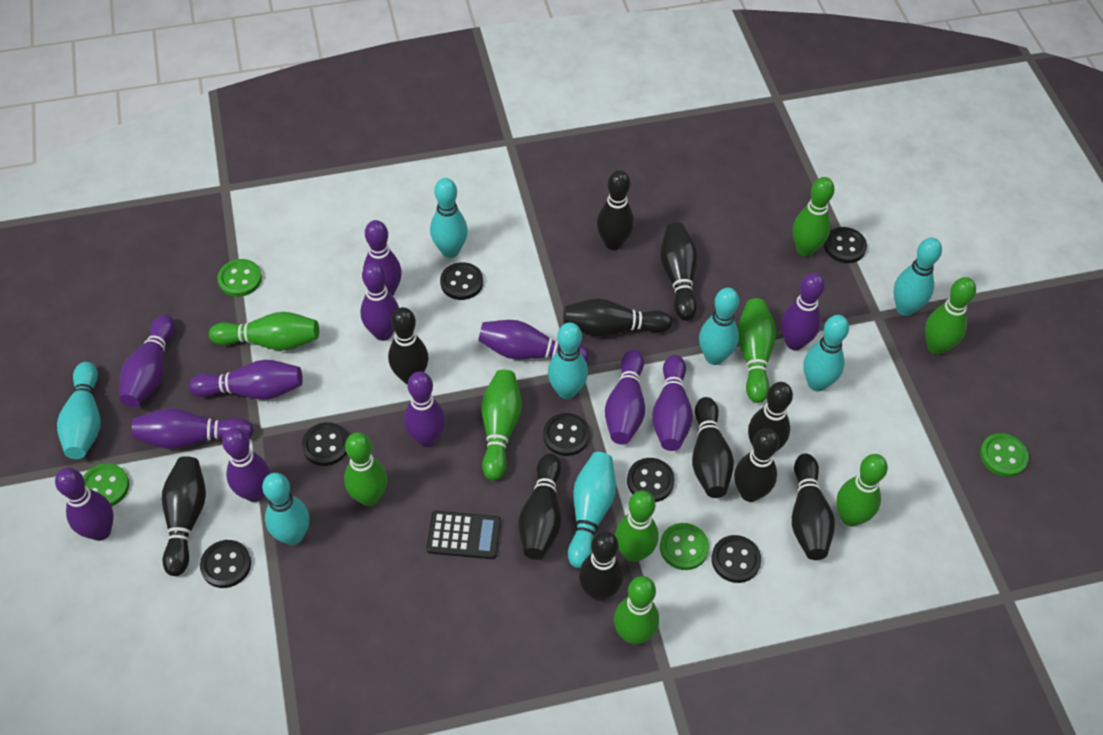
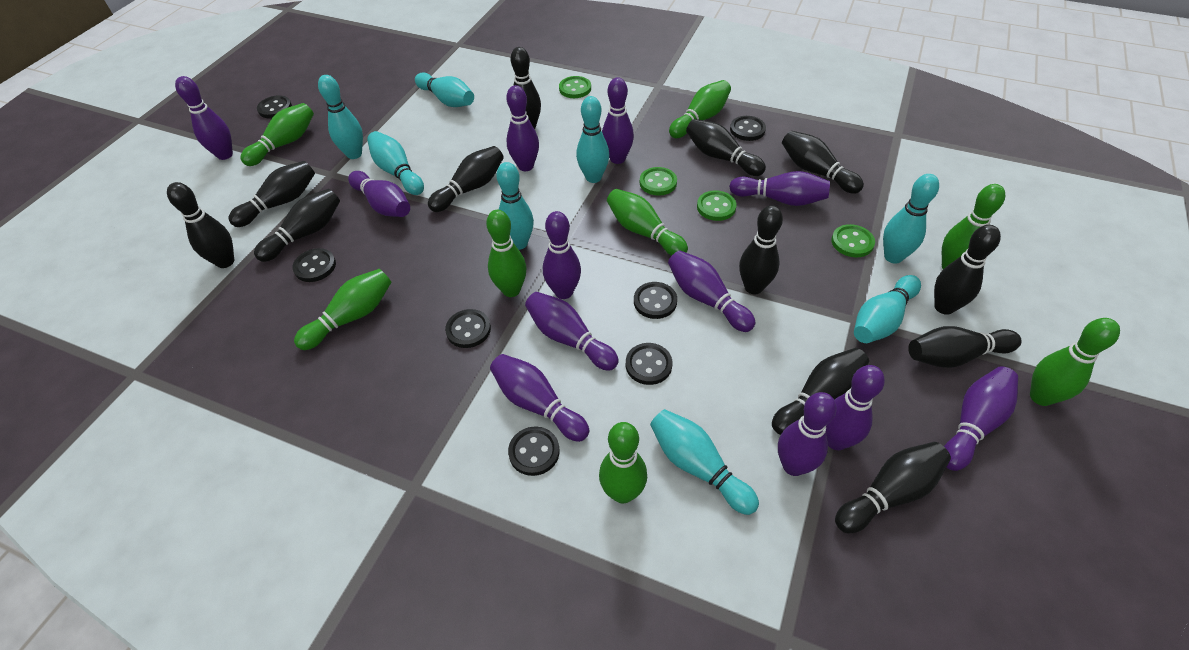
black bowling pin: 11 -> 12
black calculator: 1 -> 0
green bowling pin: 9 -> 8

